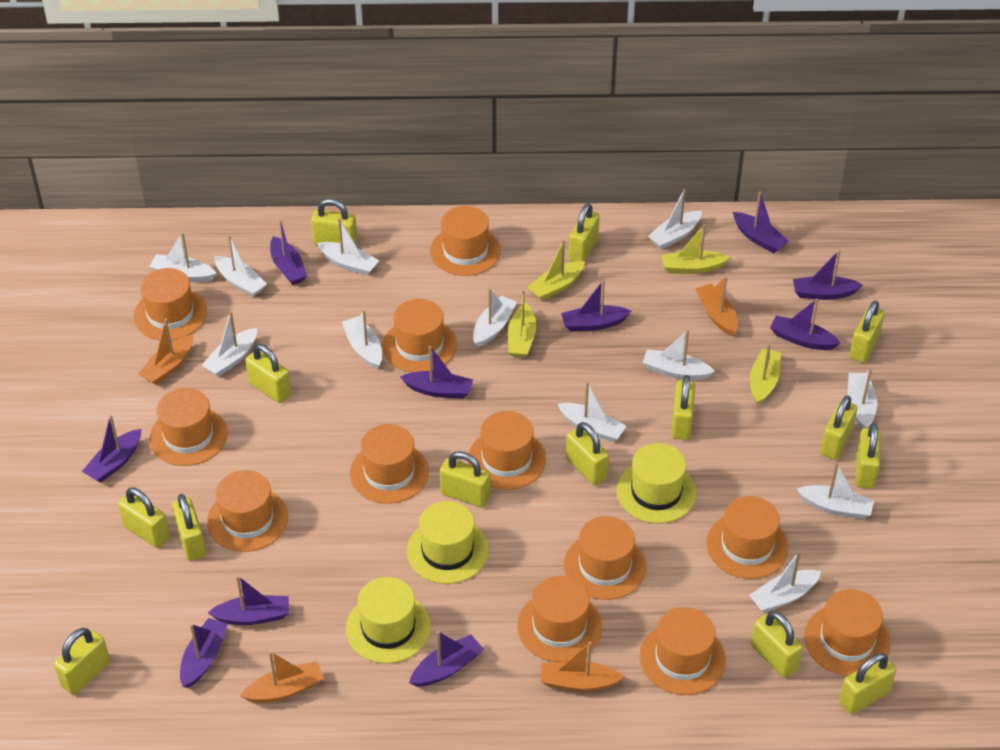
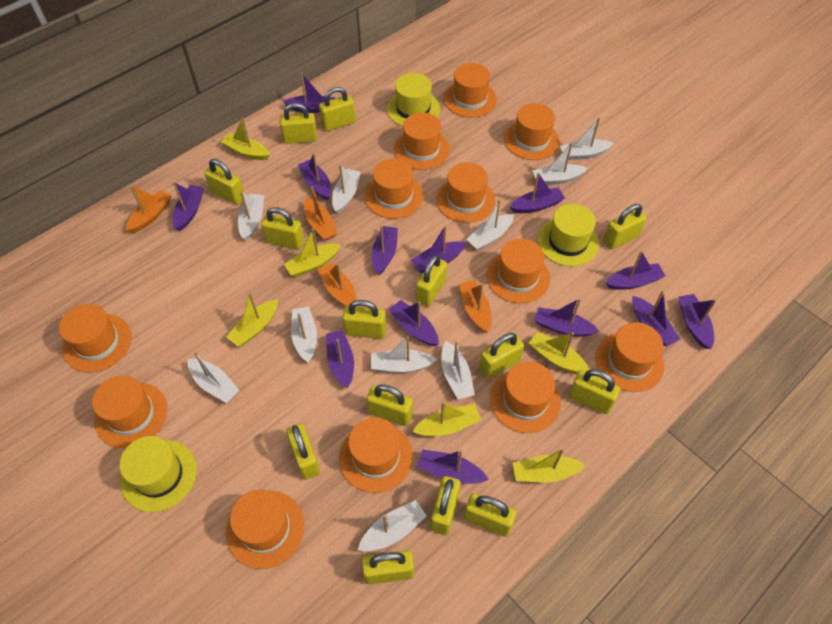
purple boat: 10 -> 13
white boat: 12 -> 10
yellow boat: 4 -> 6

